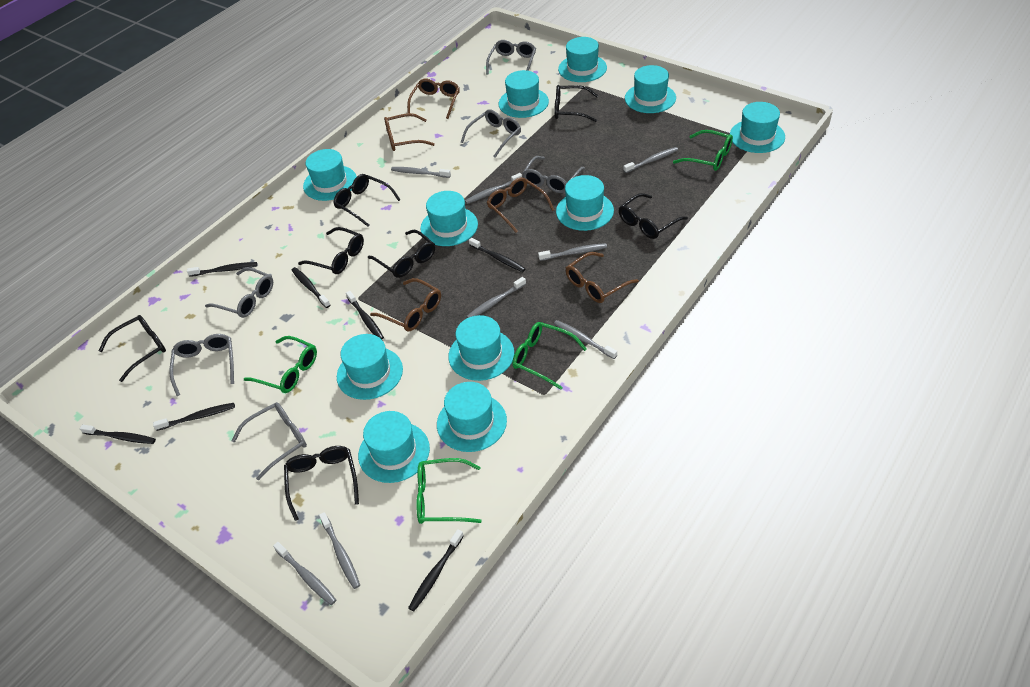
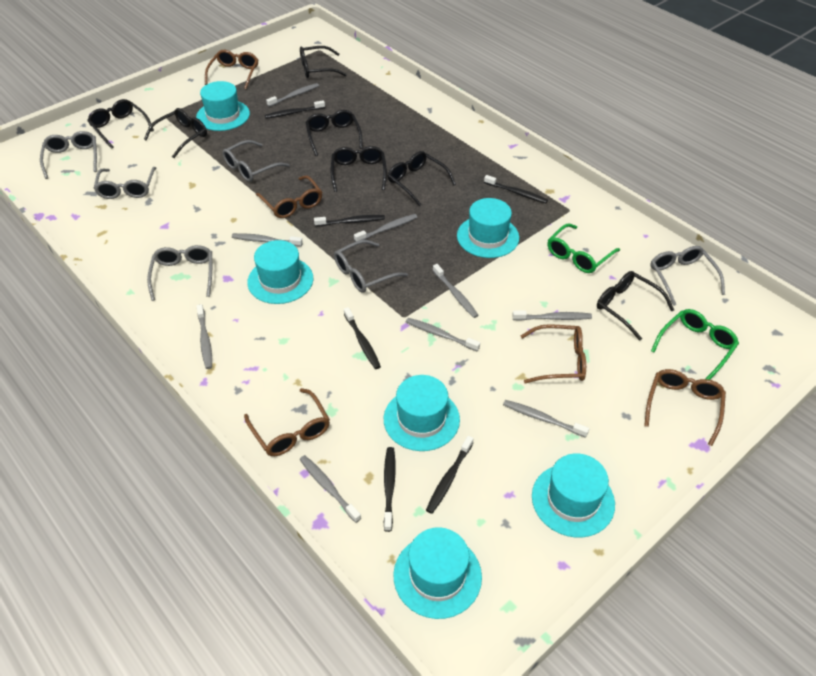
black toothbrush: 7 -> 6
green glasses: 4 -> 2
grey toothbrush: 8 -> 9
turquoise hat: 11 -> 6

